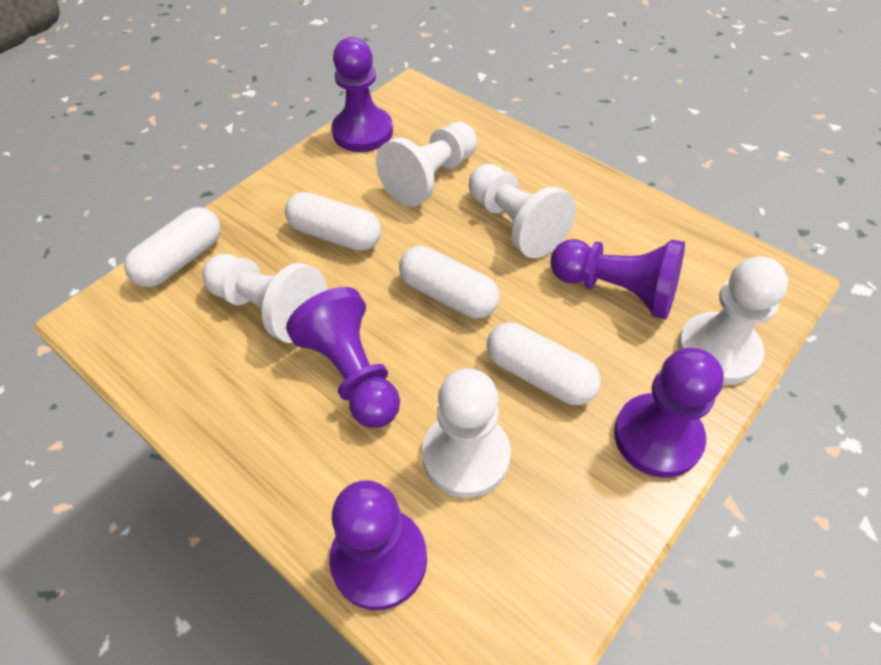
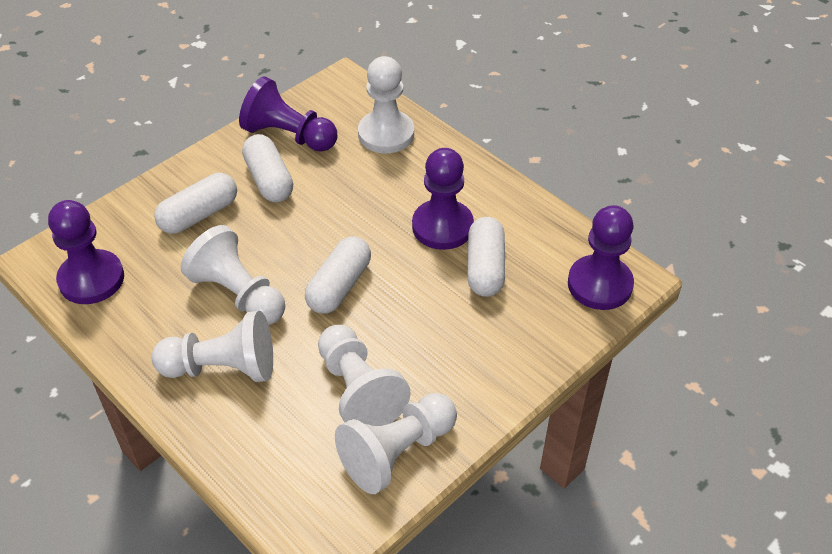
purple pawn: 5 -> 4

